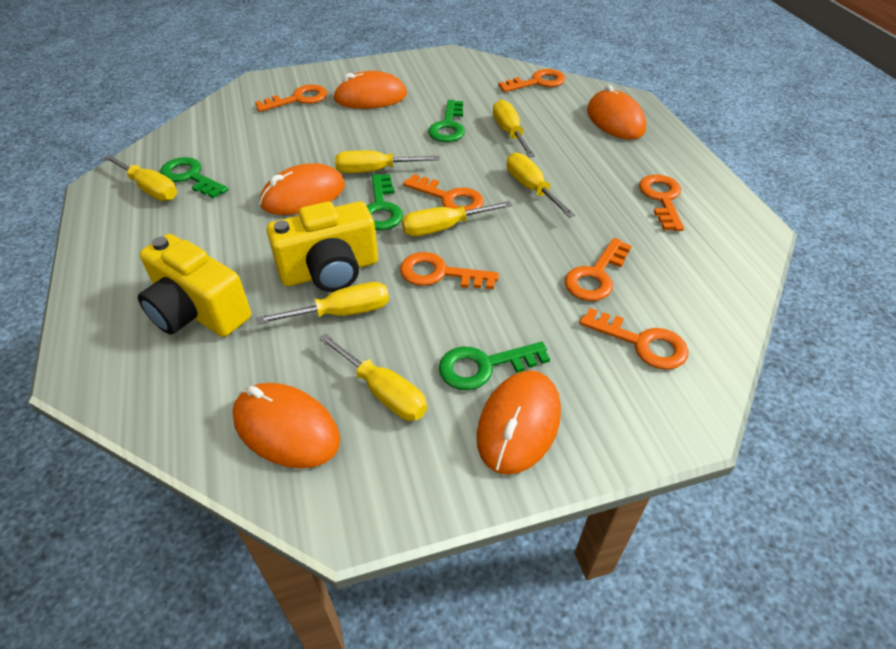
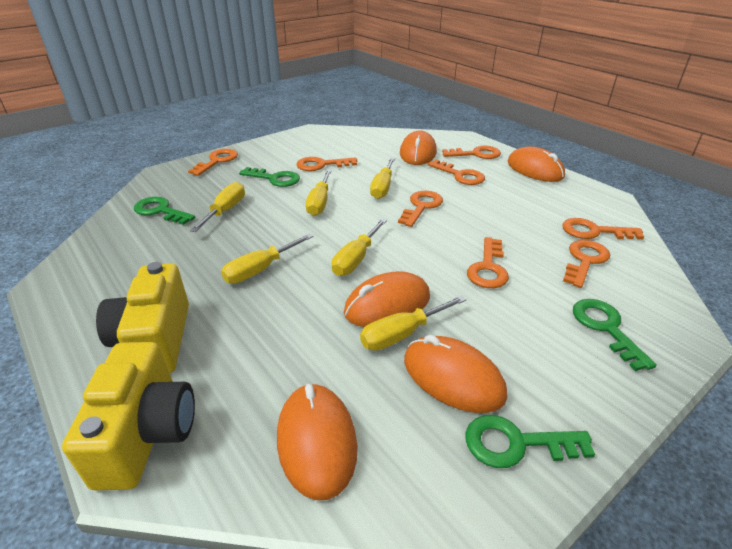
orange key: 7 -> 8
yellow screwdriver: 7 -> 6

